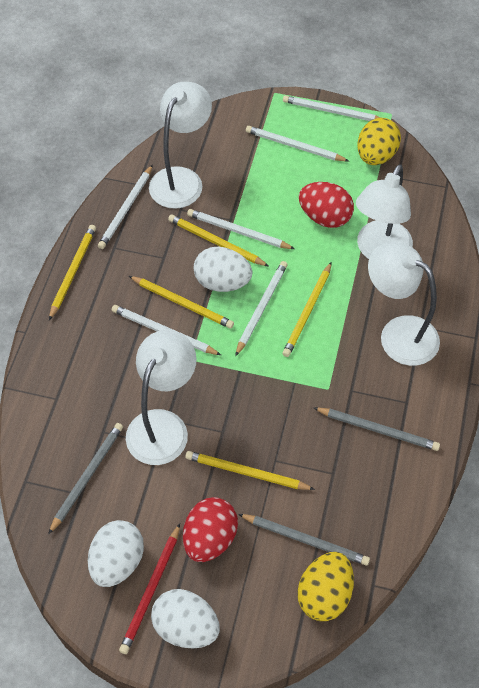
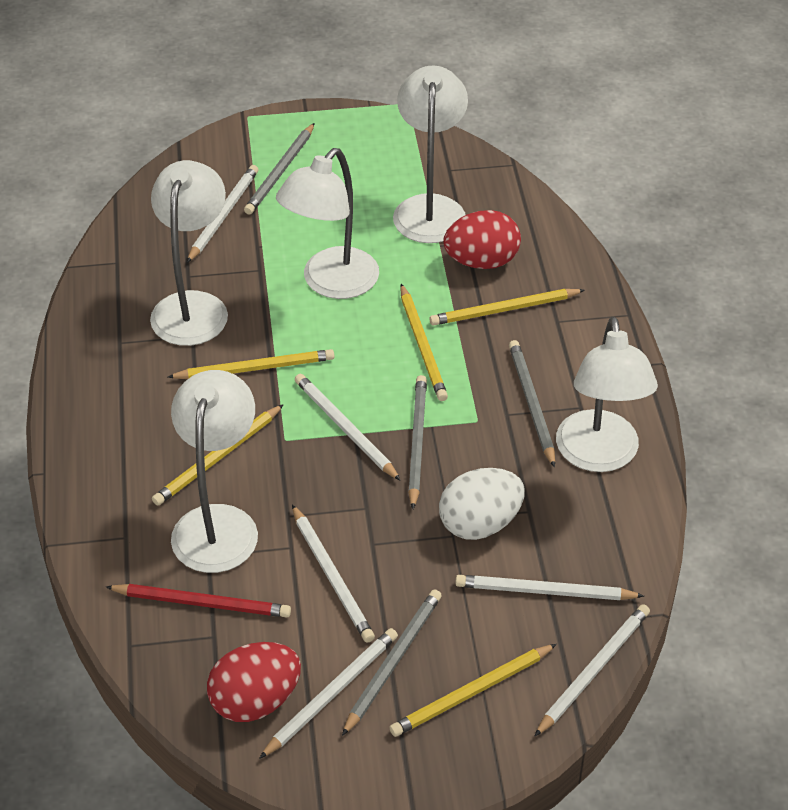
grey pencil: 3 -> 4
white egg: 3 -> 1
white lamp: 4 -> 5
yellow egg: 2 -> 0

